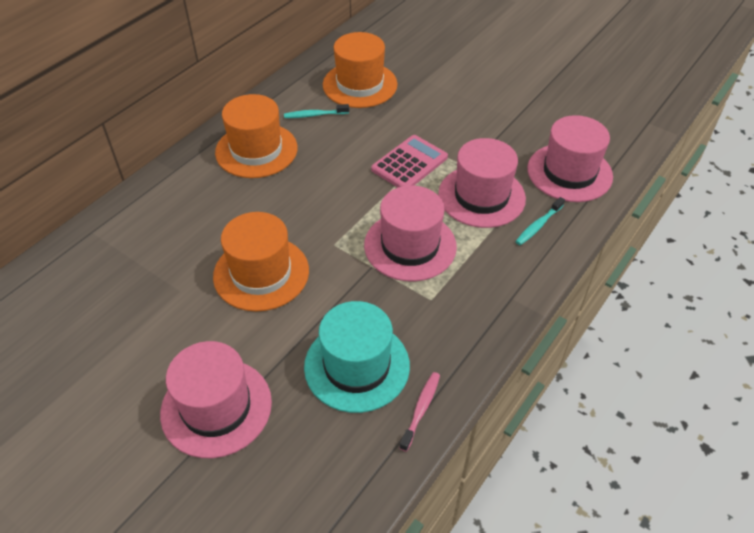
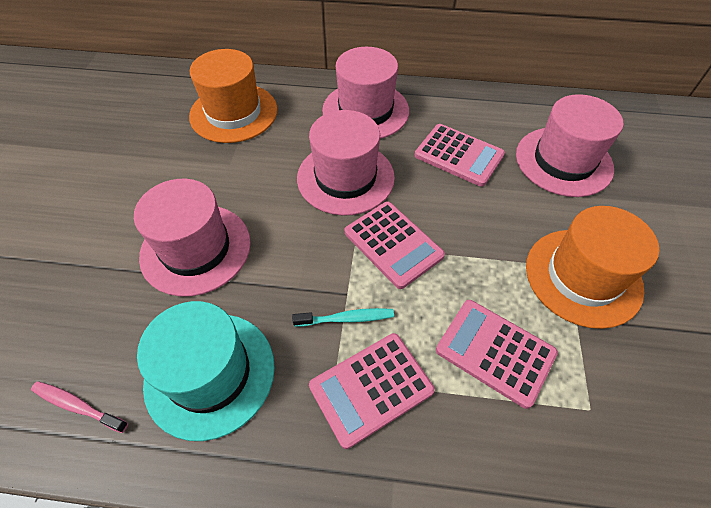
orange hat: 3 -> 2
pink calculator: 1 -> 4
turquoise toothbrush: 2 -> 1

